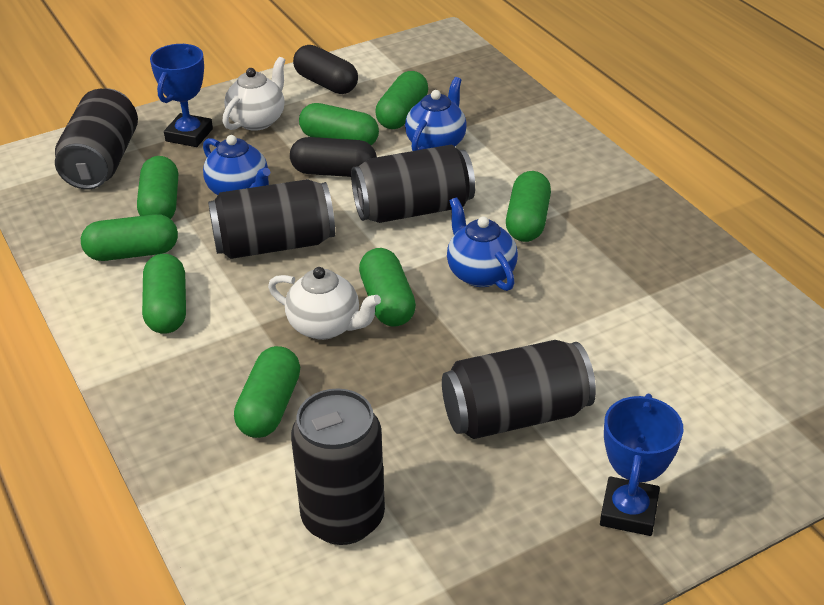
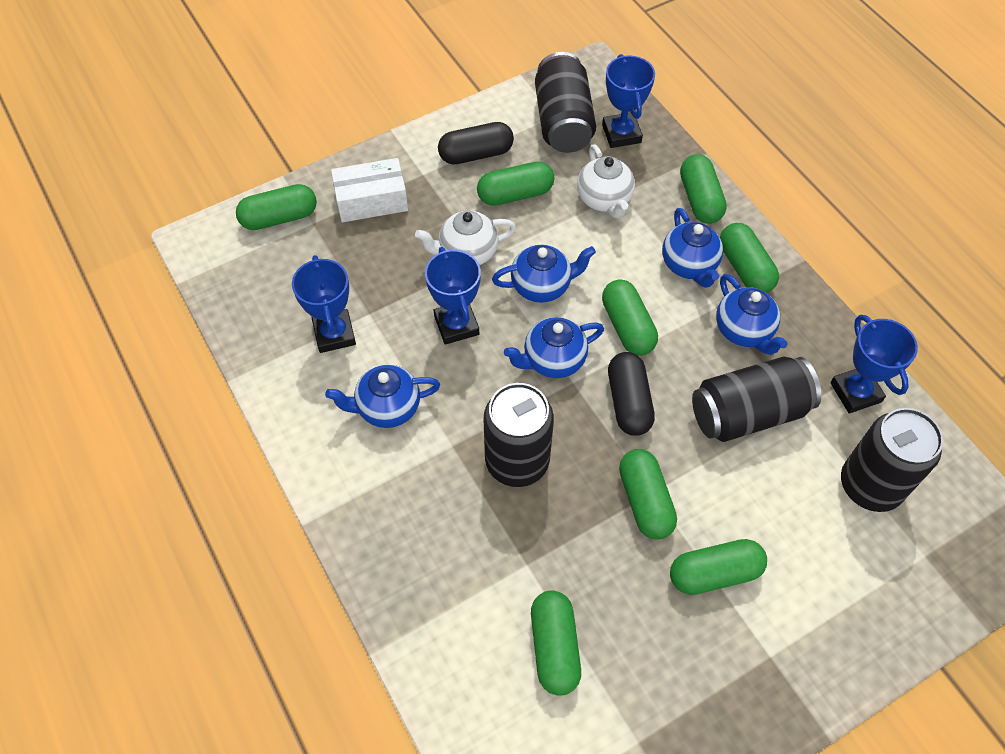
black can: 5 -> 4
blue teapot: 3 -> 5
blue trophy: 2 -> 4
white box: 0 -> 1

